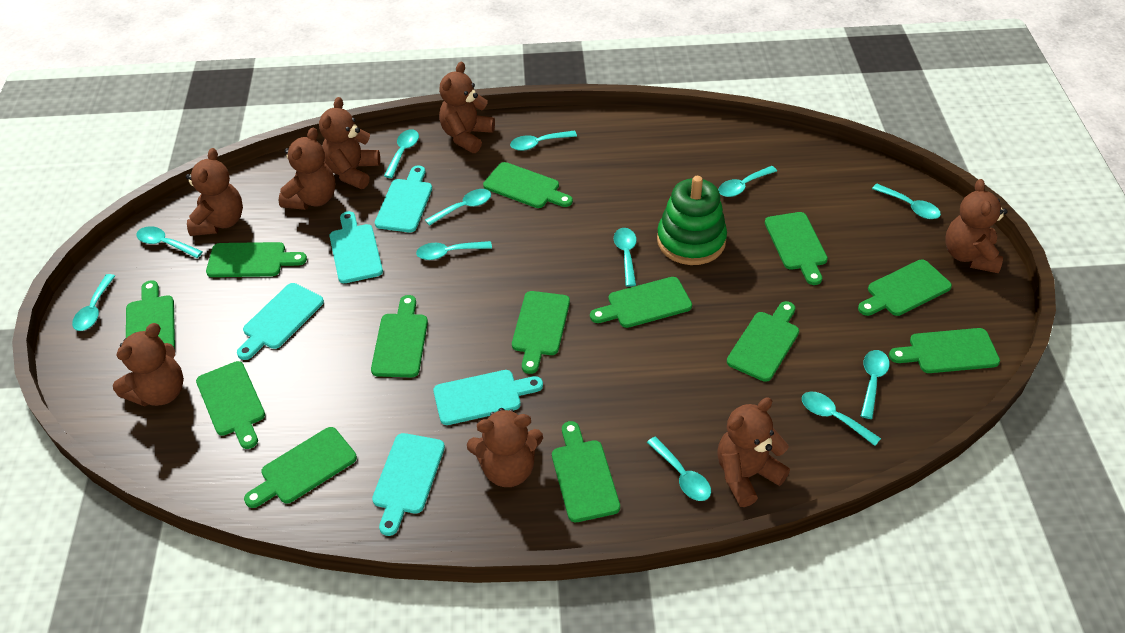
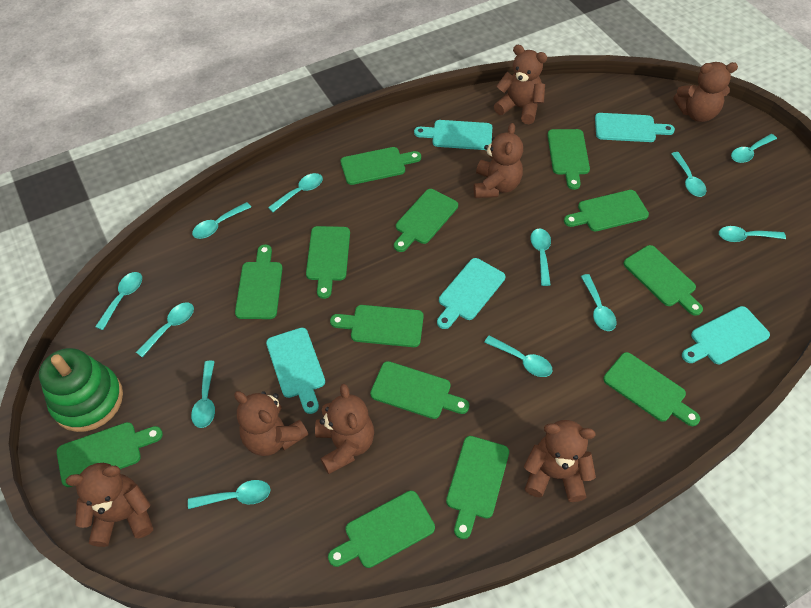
brown teddy bear: 8 -> 7

